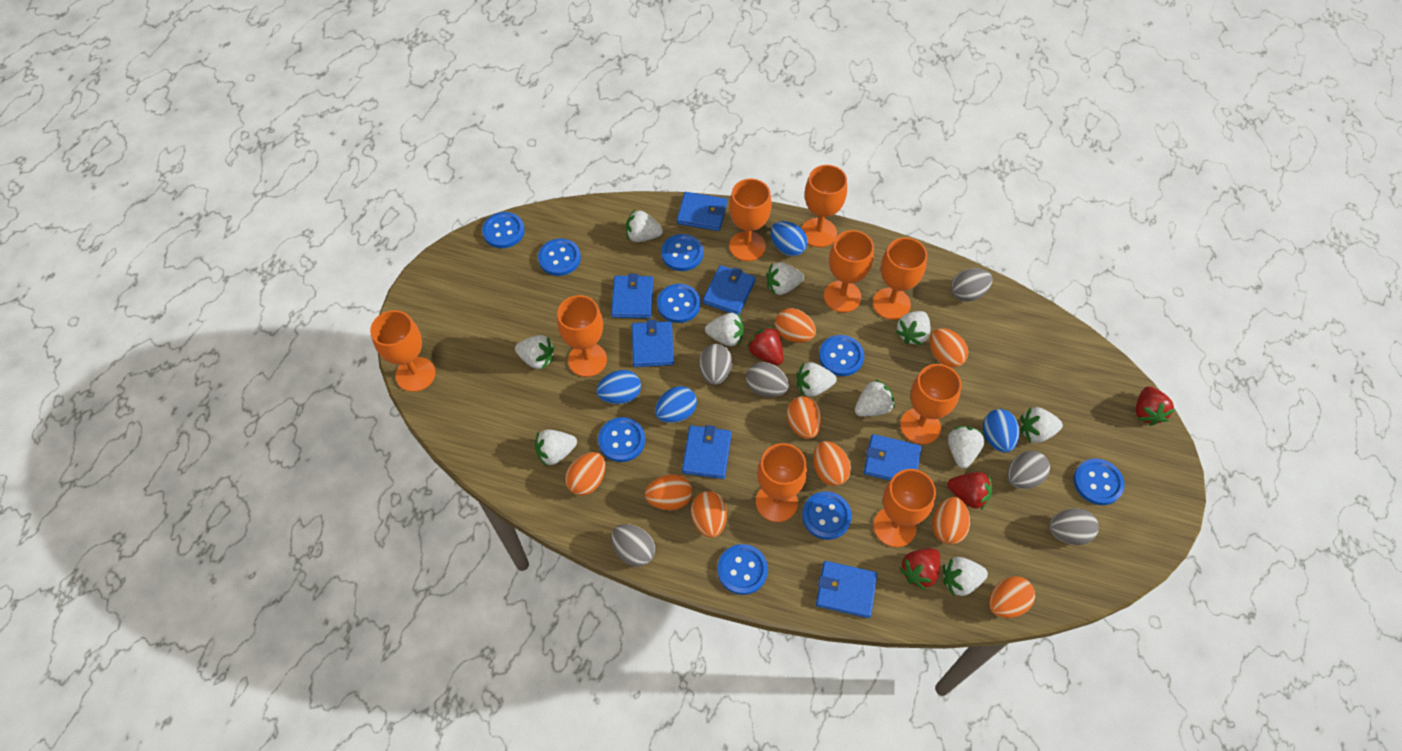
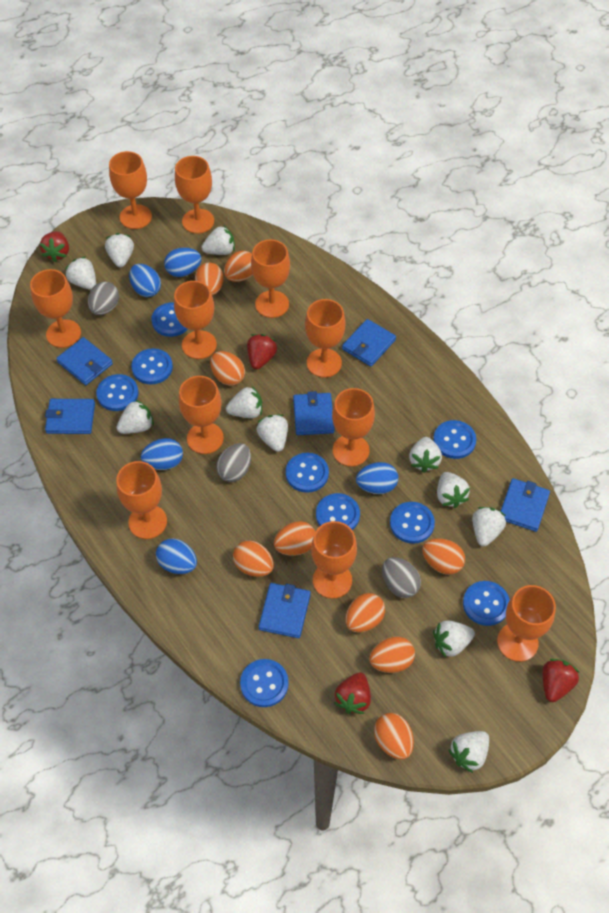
blue egg: 4 -> 5
blue wallet: 7 -> 6
grey egg: 6 -> 3
orange goblet: 9 -> 11

